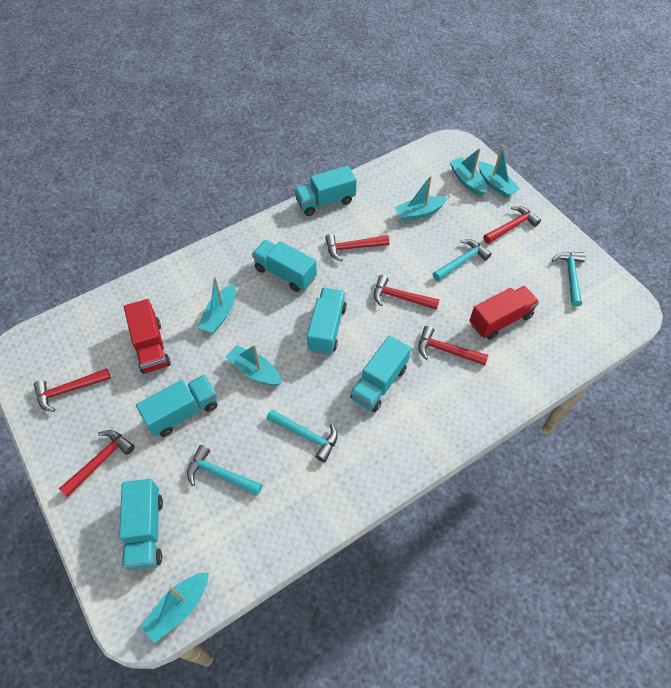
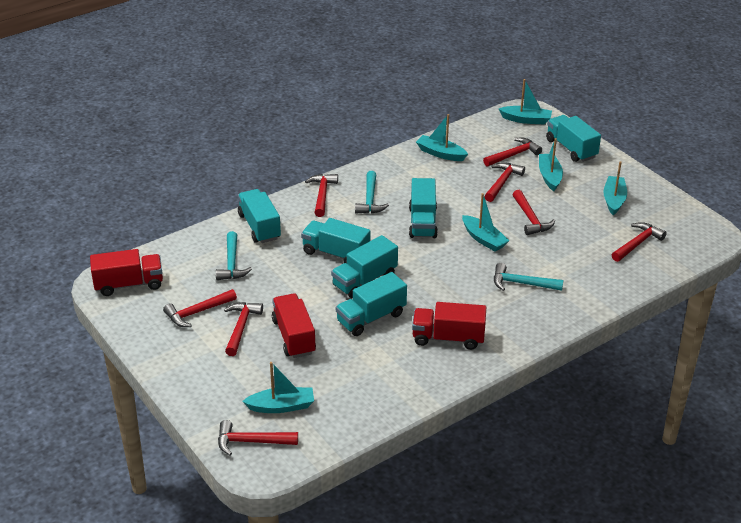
red hammer: 6 -> 8
red truck: 2 -> 3
turquoise hammer: 4 -> 3

